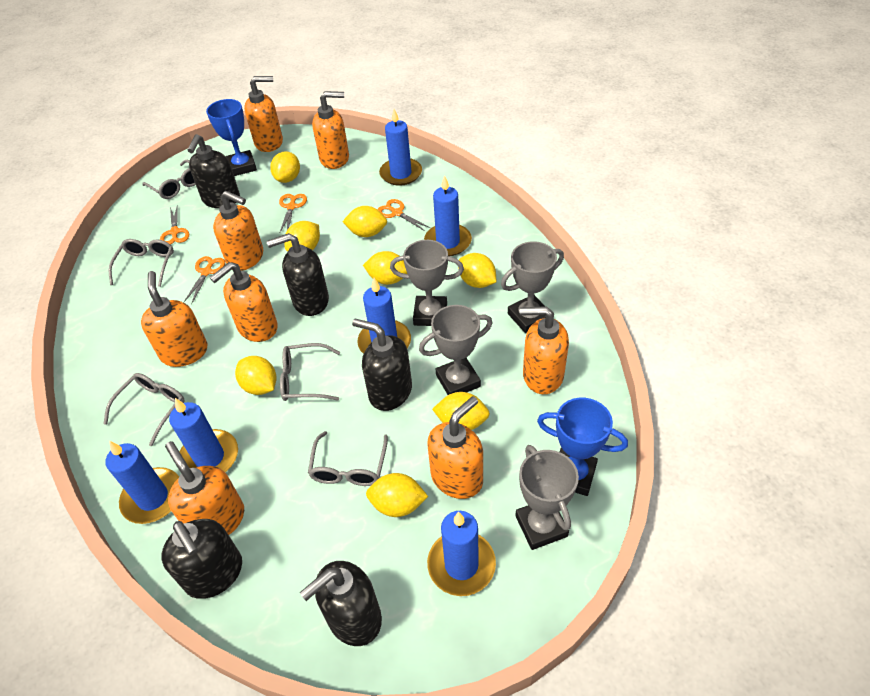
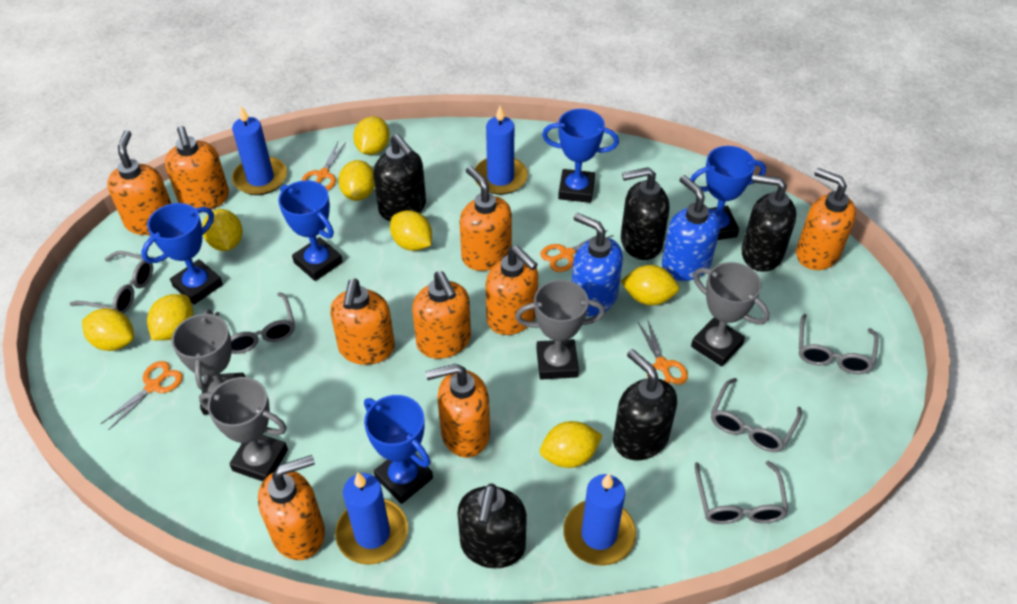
blue candle: 6 -> 4
blue soap dispenser: 0 -> 2
blue trophy: 2 -> 5
orange soap dispenser: 8 -> 9

